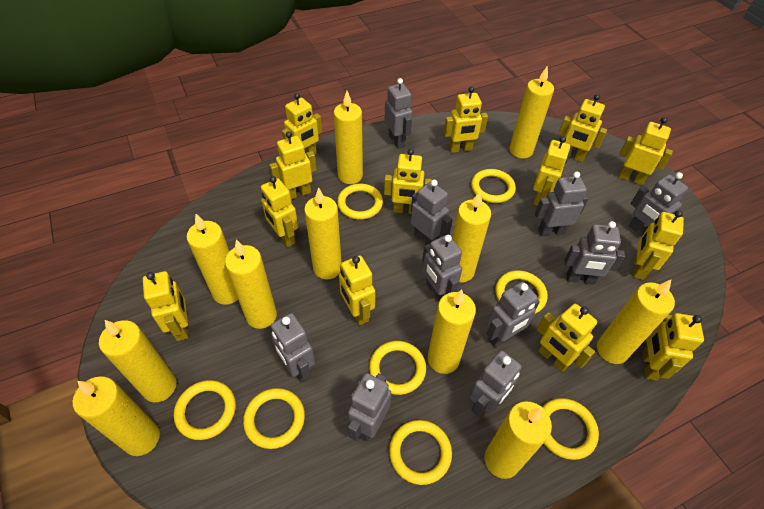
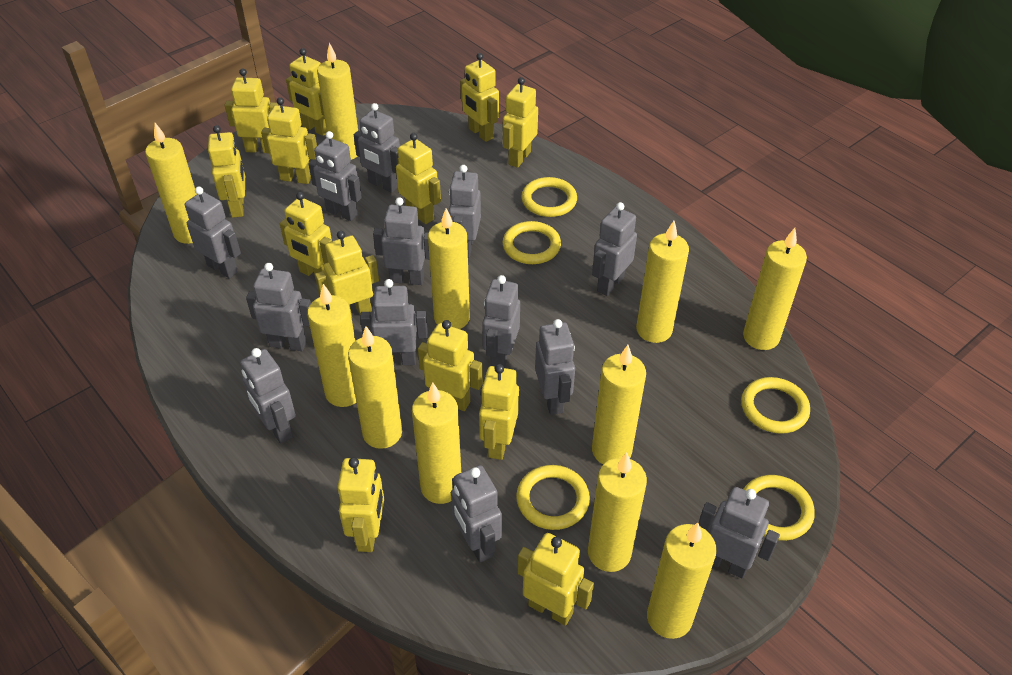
grey robot: 10 -> 13
yellow ring: 8 -> 5

